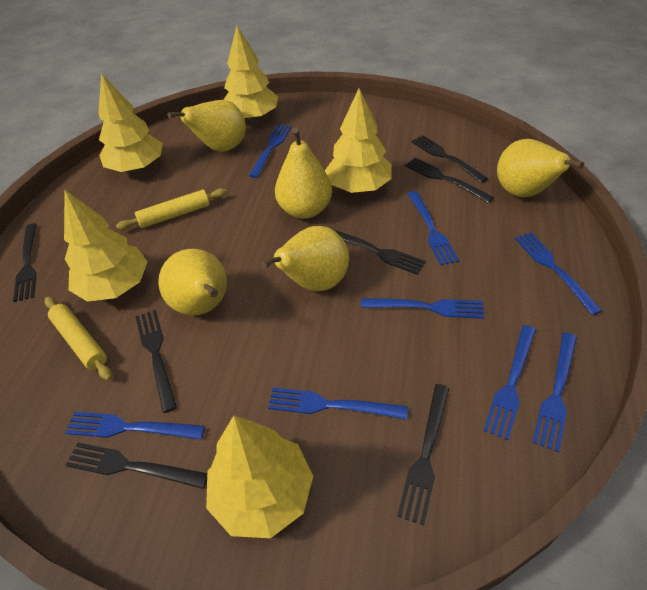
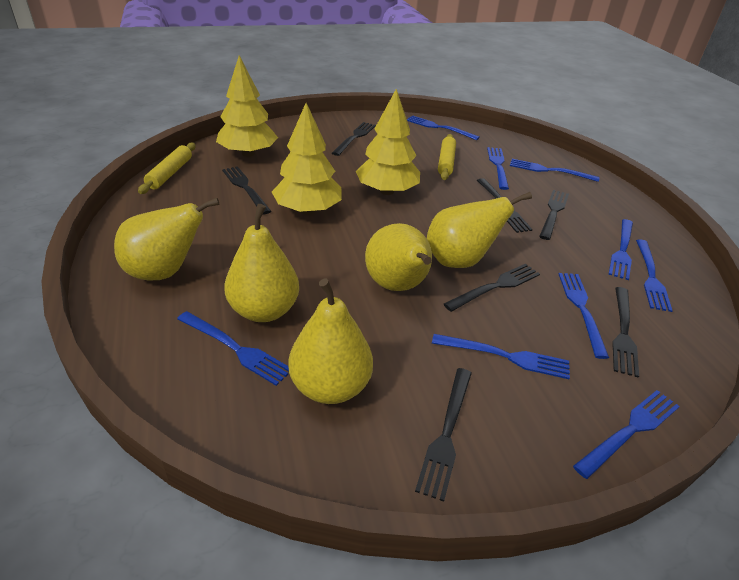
blue fork: 8 -> 9
yellow tree: 5 -> 3

